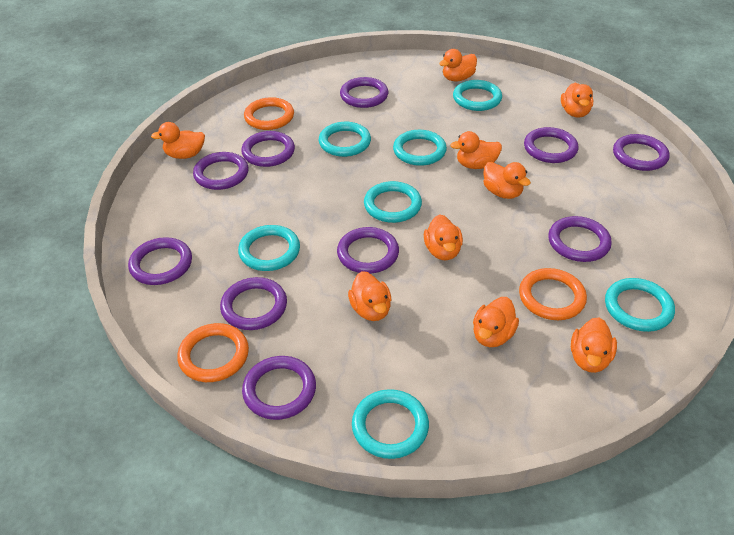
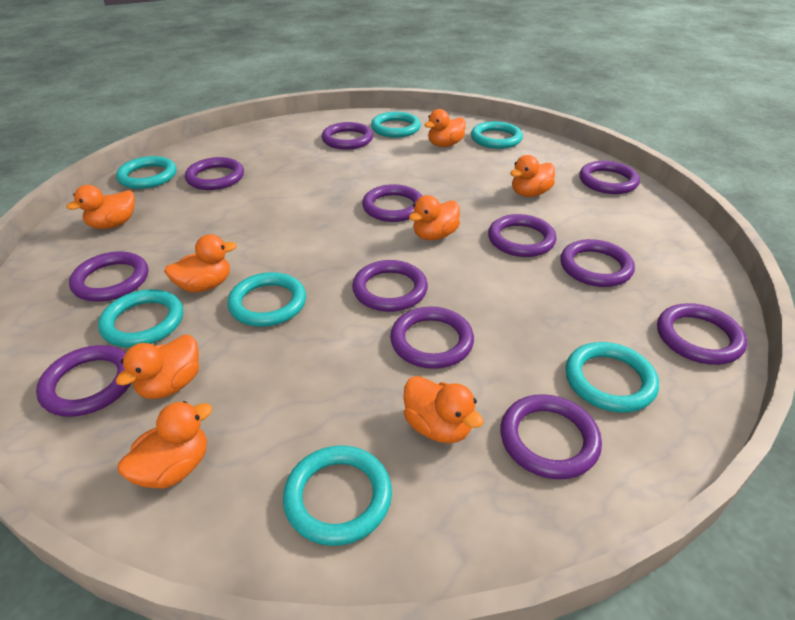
orange duck: 9 -> 8
orange ring: 3 -> 0
purple ring: 10 -> 12

